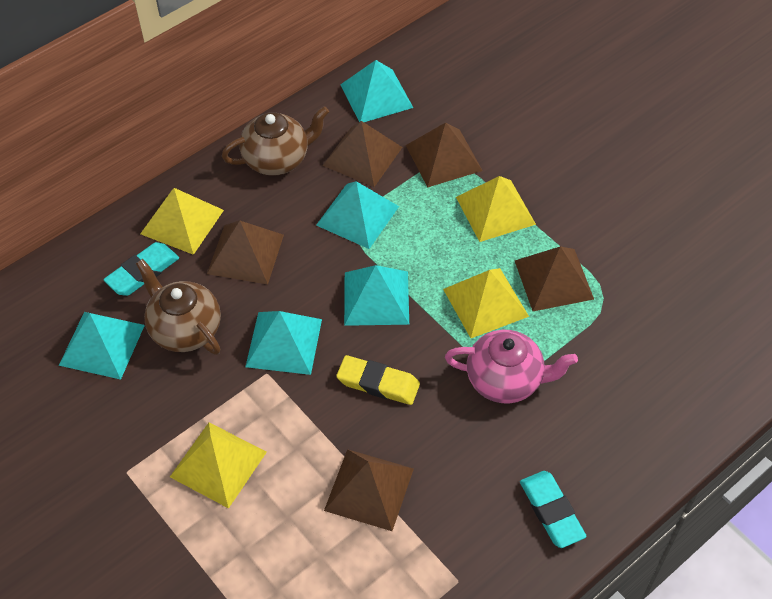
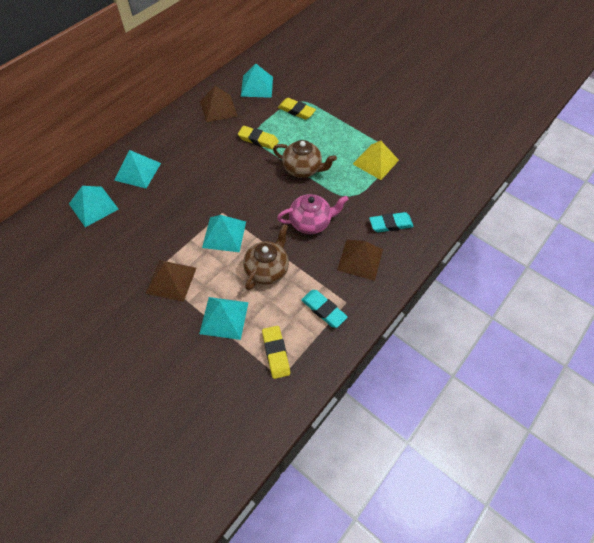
brown pyramid: 5 -> 3
yellow eraser: 1 -> 3
yellow pyramid: 4 -> 1

